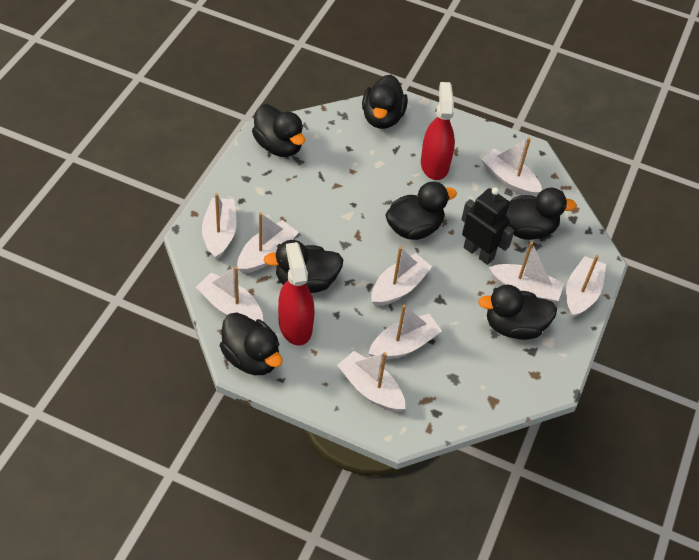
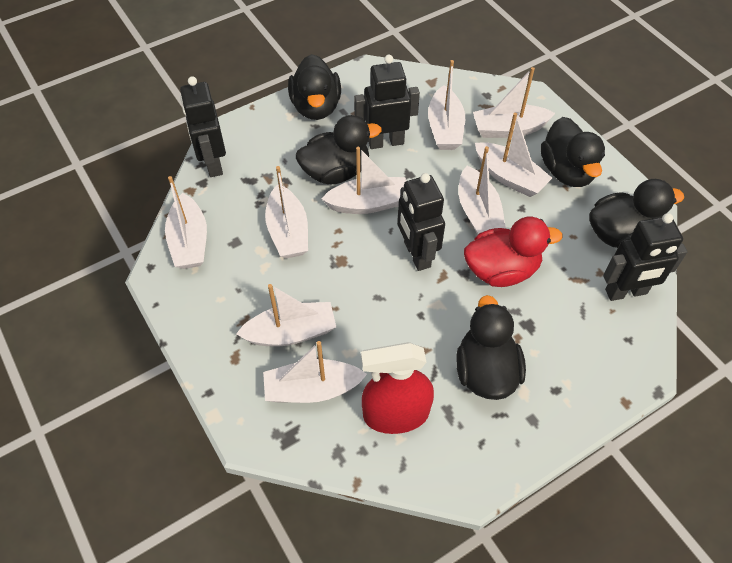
black duck: 7 -> 5
black robot: 1 -> 4
red duck: 0 -> 1
red spray bottle: 2 -> 1

